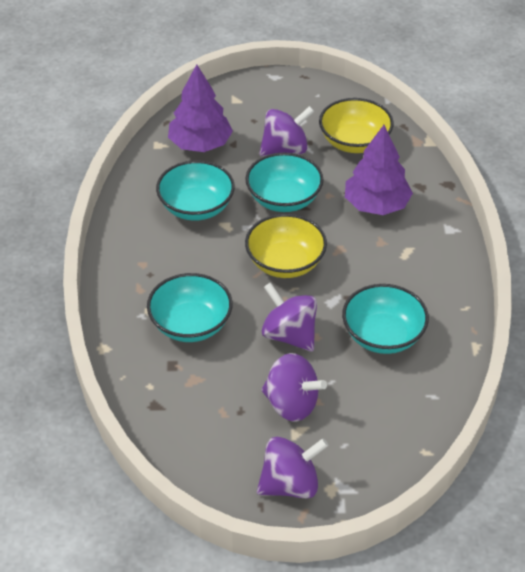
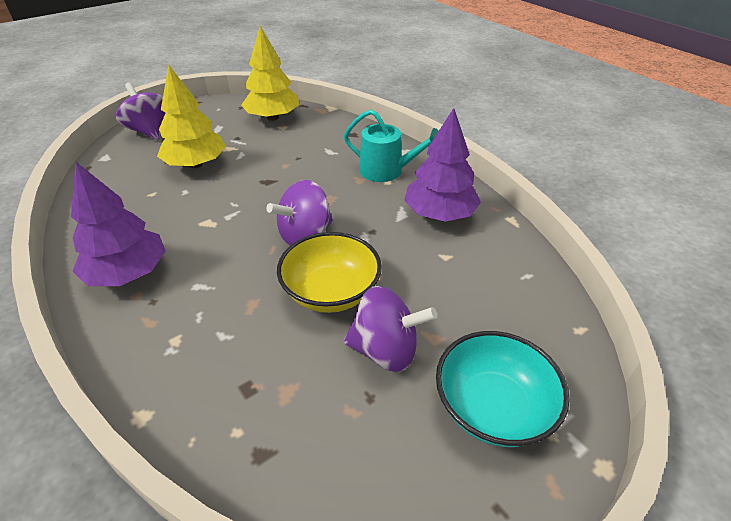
purple spinning top: 4 -> 3
turquoise bowl: 4 -> 1
turquoise watering can: 0 -> 1
yellow bowl: 2 -> 1
yellow tree: 0 -> 2

